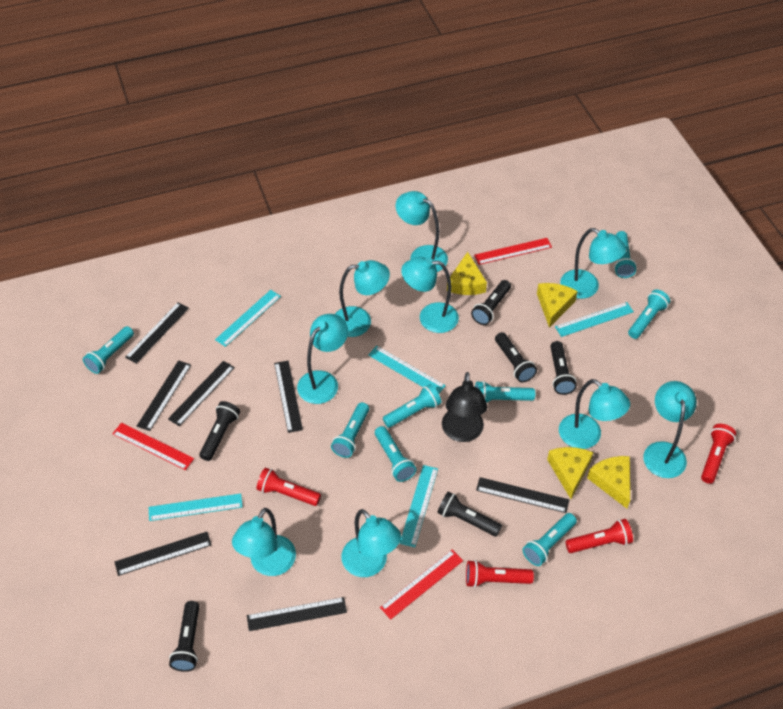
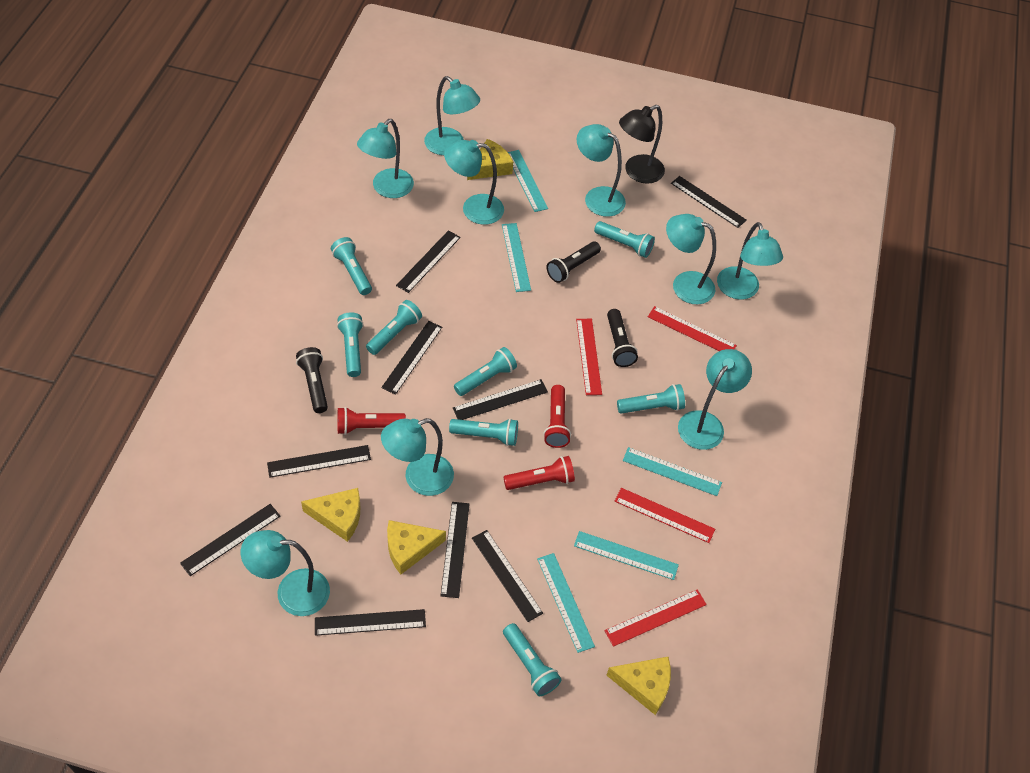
black flashlight: 6 -> 3
black ruler: 7 -> 9
red flashlight: 4 -> 3
red ruler: 3 -> 4

